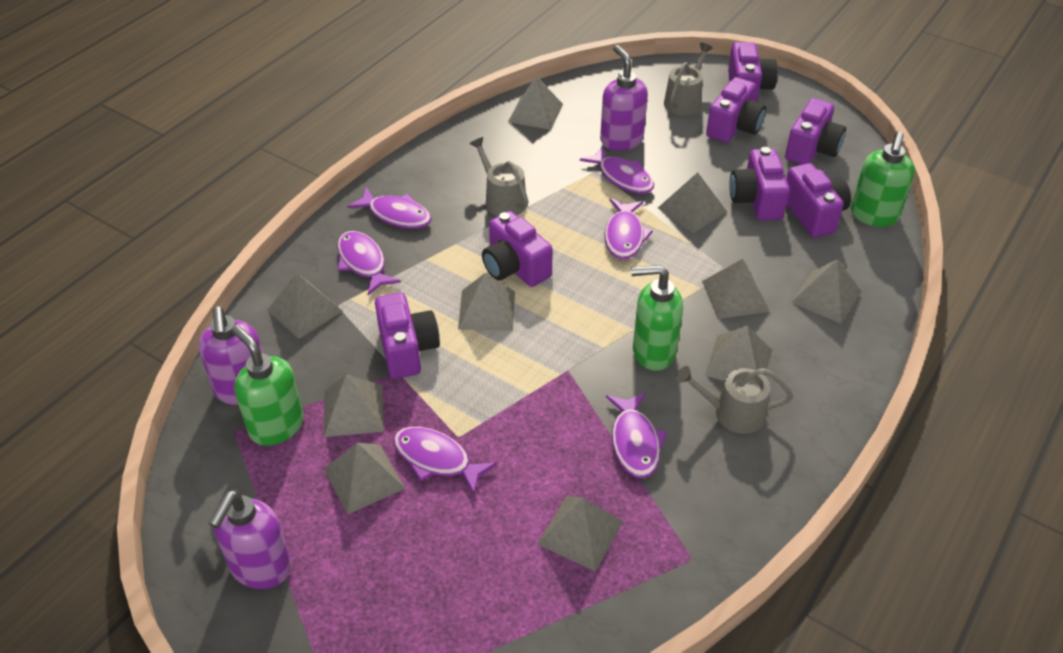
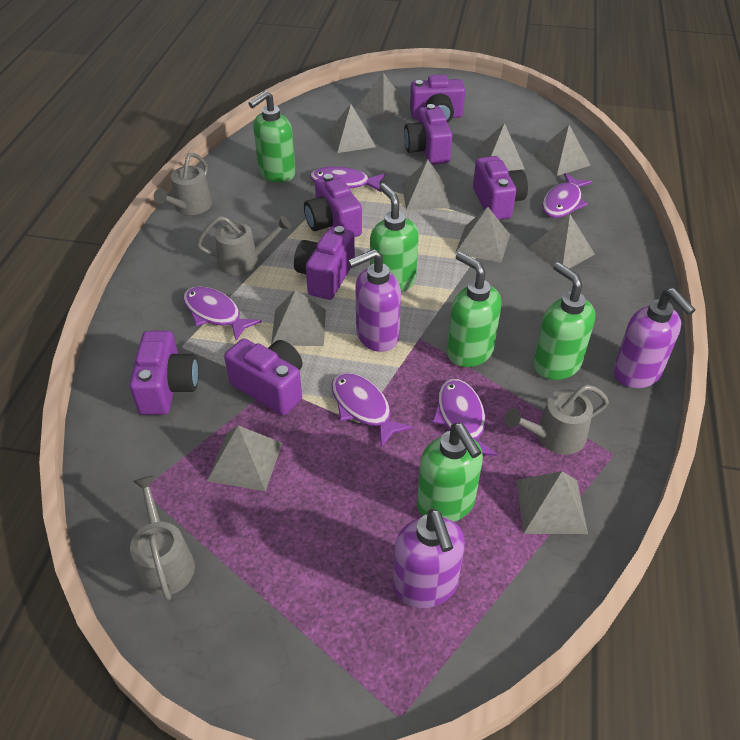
green soap dispenser: 3 -> 5
grey watering can: 3 -> 4
purple fish: 6 -> 5

